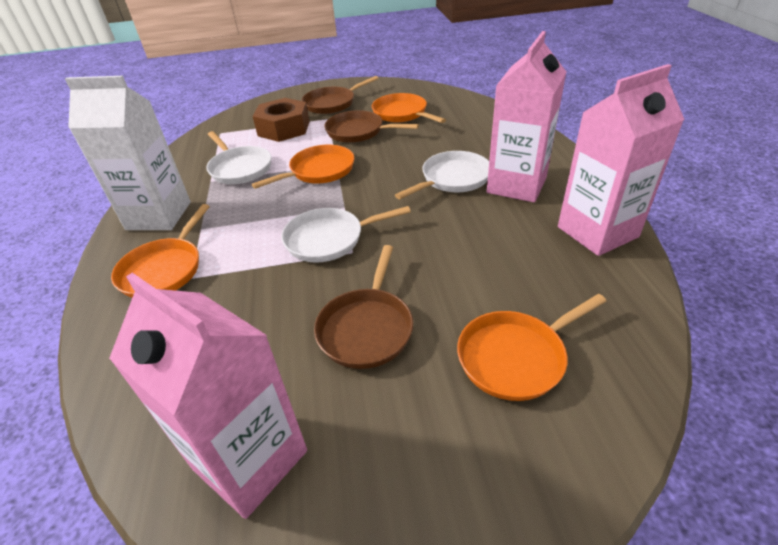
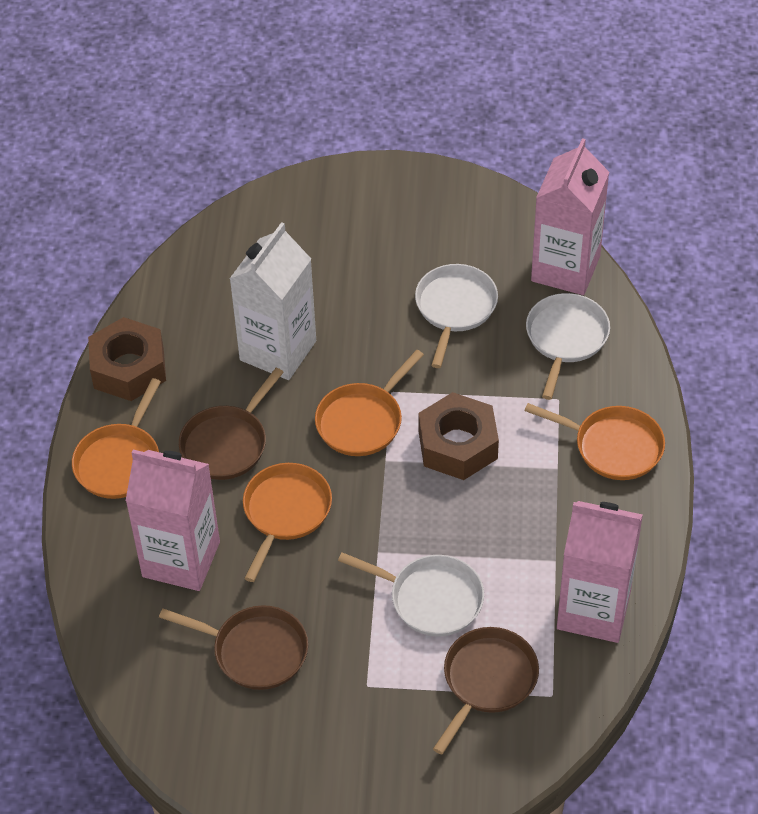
brown nut: 1 -> 2

